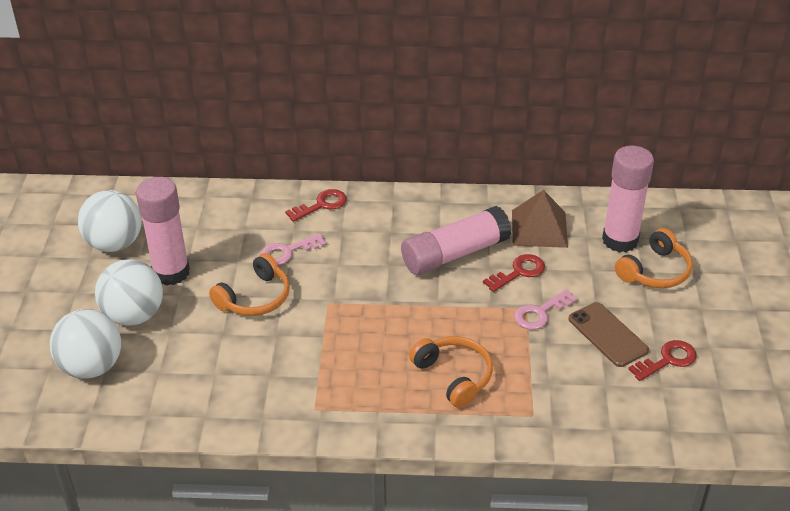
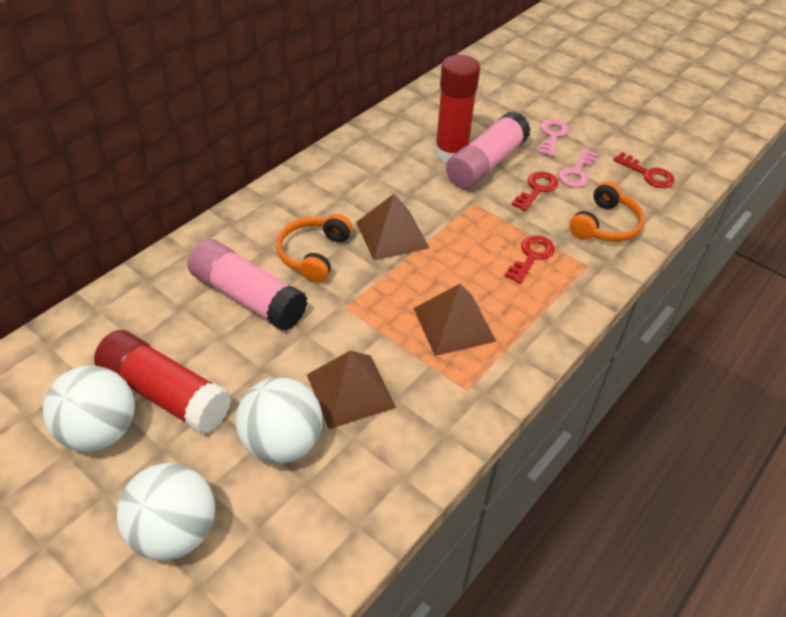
brown phone: 1 -> 0
brown pyramid: 1 -> 3
orange headphones: 3 -> 2
pink glue stick: 3 -> 2
red glue stick: 0 -> 2

